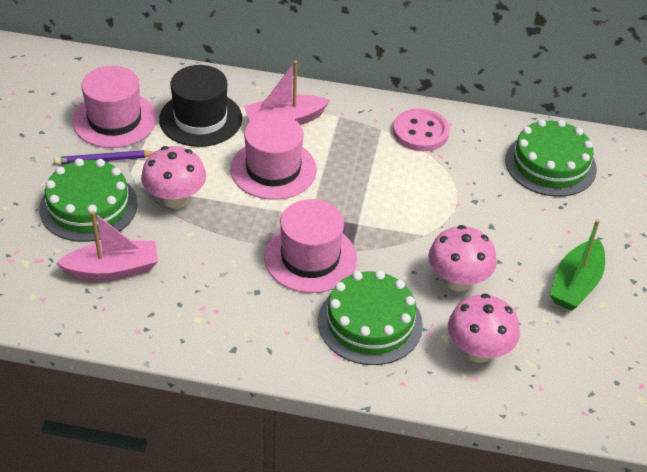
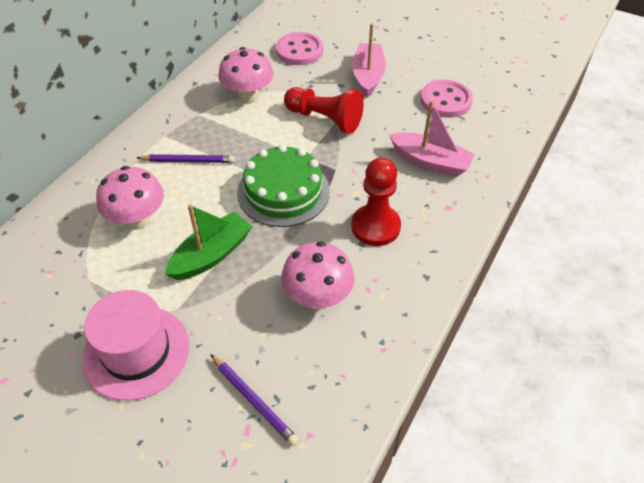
black hat: 1 -> 0
green cake: 3 -> 1
pink button: 1 -> 2
pink hat: 3 -> 1
purple pencil: 1 -> 2
red pawn: 0 -> 2

